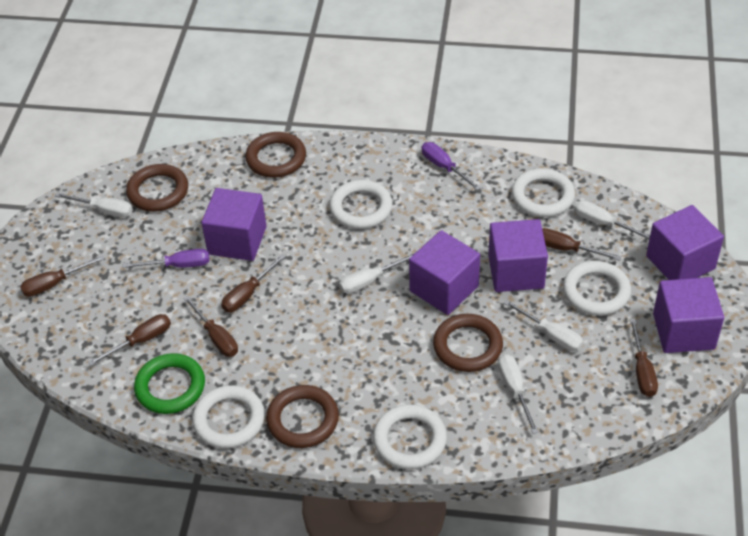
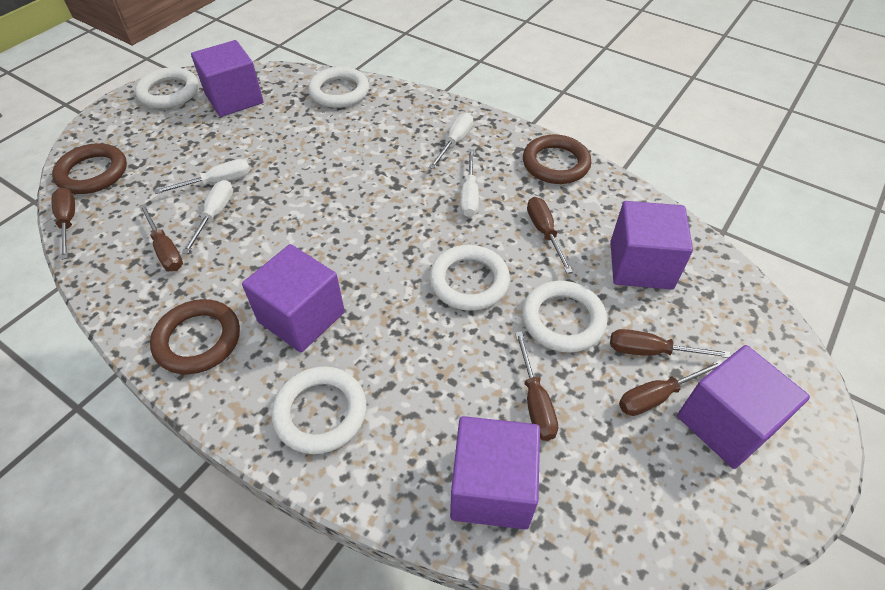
brown ring: 4 -> 3
green ring: 1 -> 0
purple screwdriver: 2 -> 0
white screwdriver: 5 -> 4

